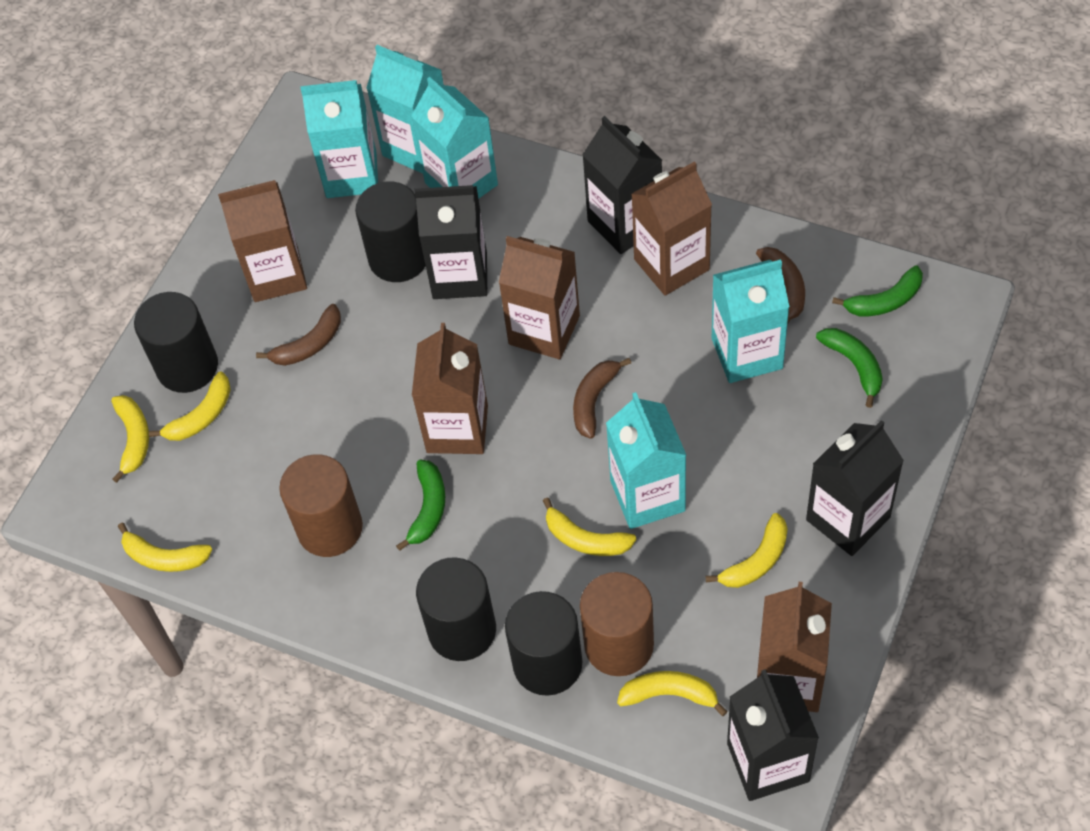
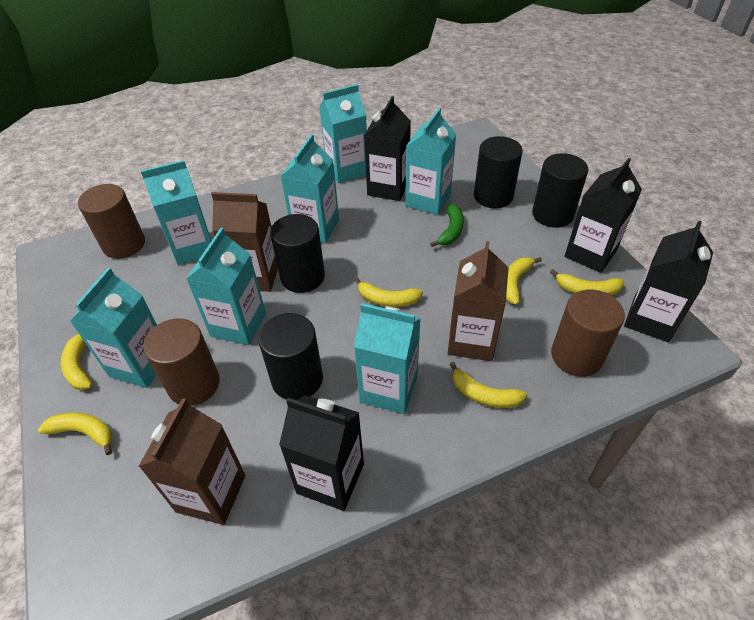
brown banana: 3 -> 0
brown carton: 5 -> 3
brown cylinder: 2 -> 3
green banana: 3 -> 1
turquoise carton: 5 -> 7

